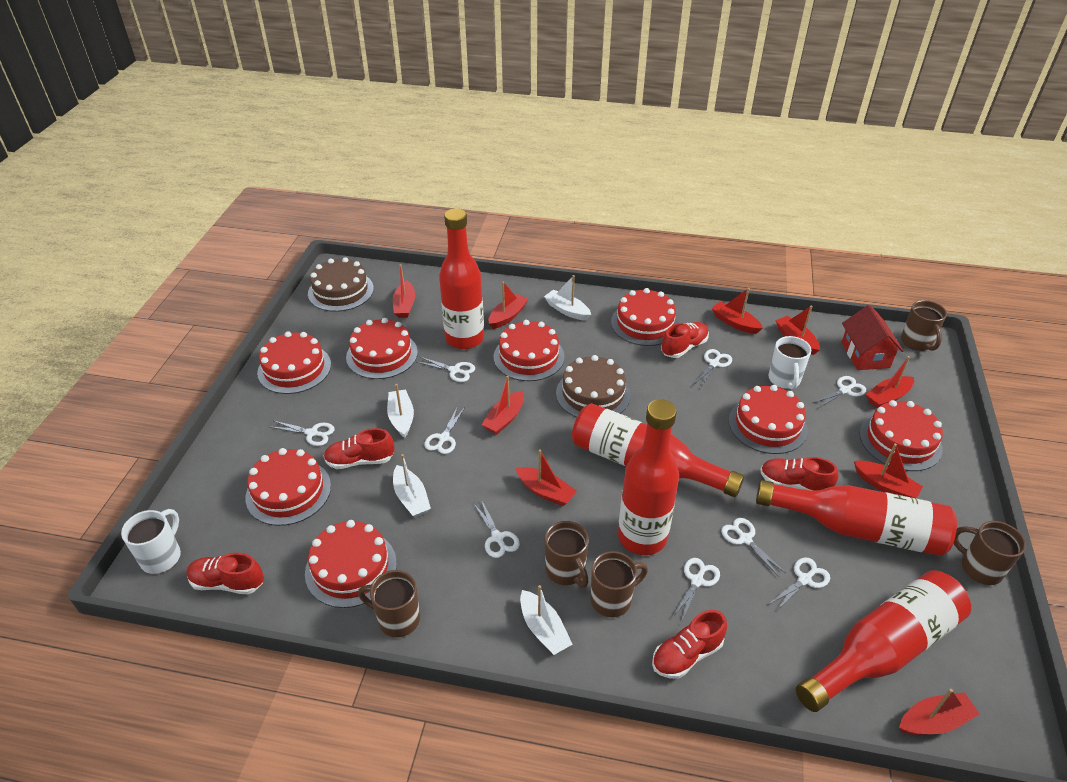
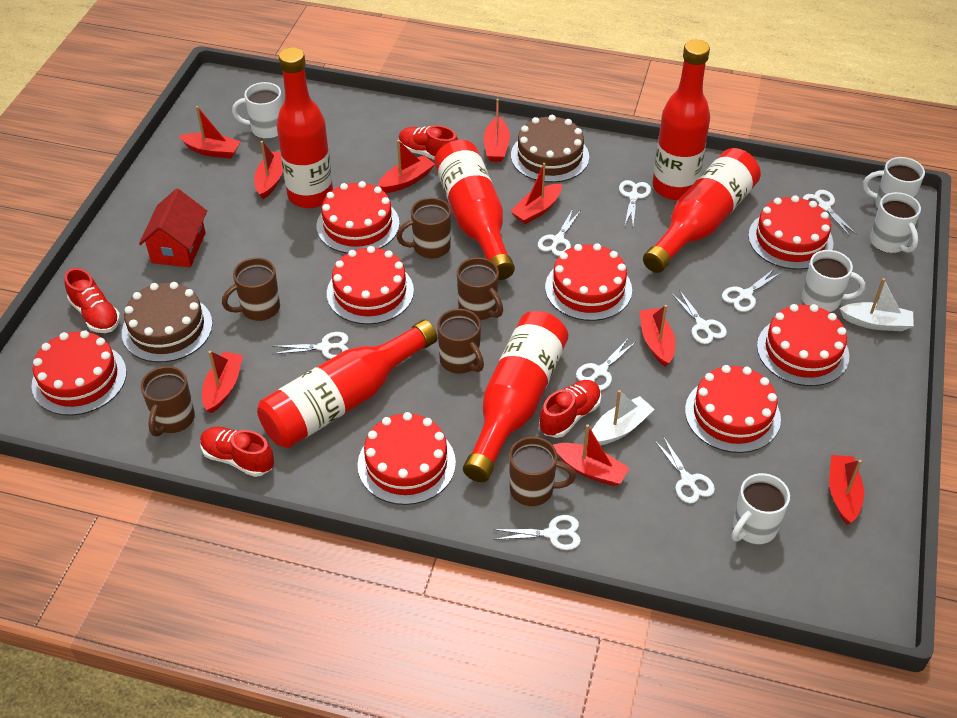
brown mug: 5 -> 6
red bottle: 5 -> 6
red shoe: 5 -> 4
white boat: 4 -> 2
white mug: 2 -> 5

